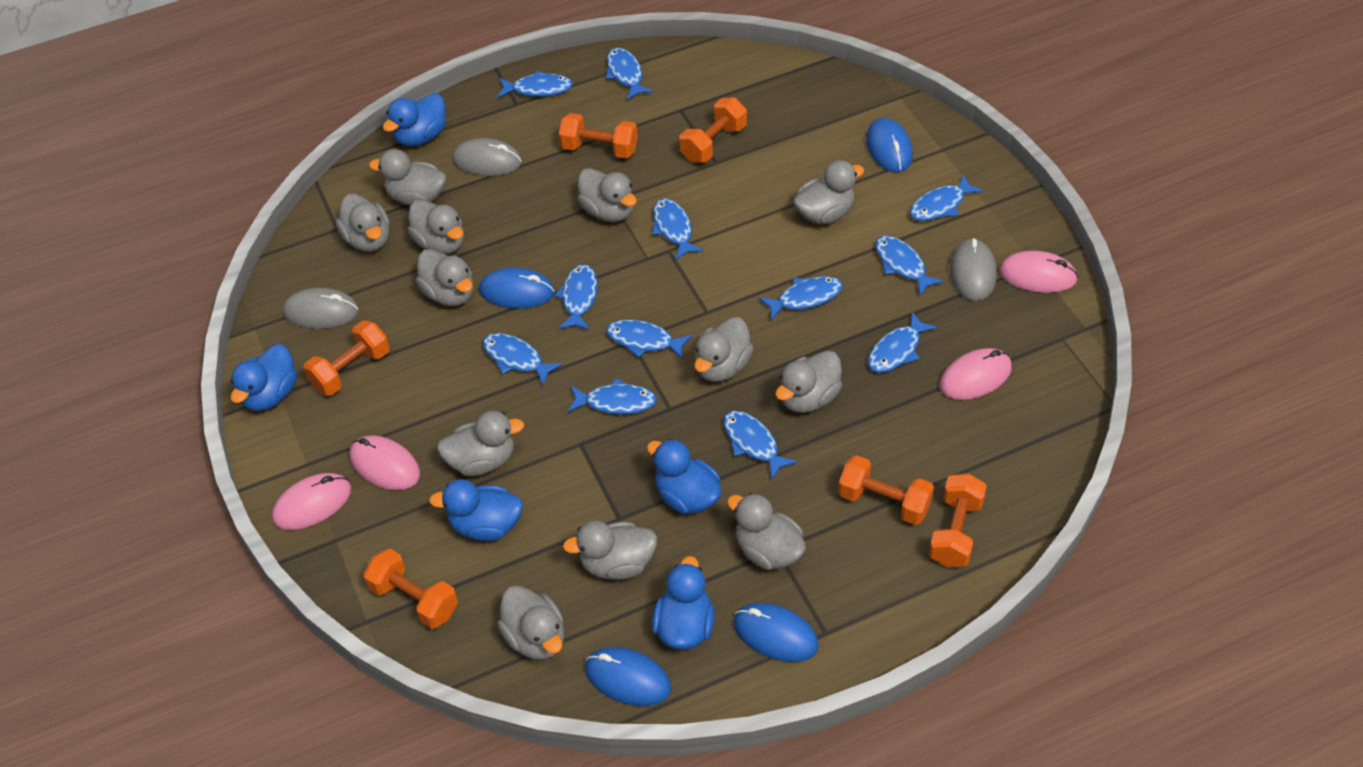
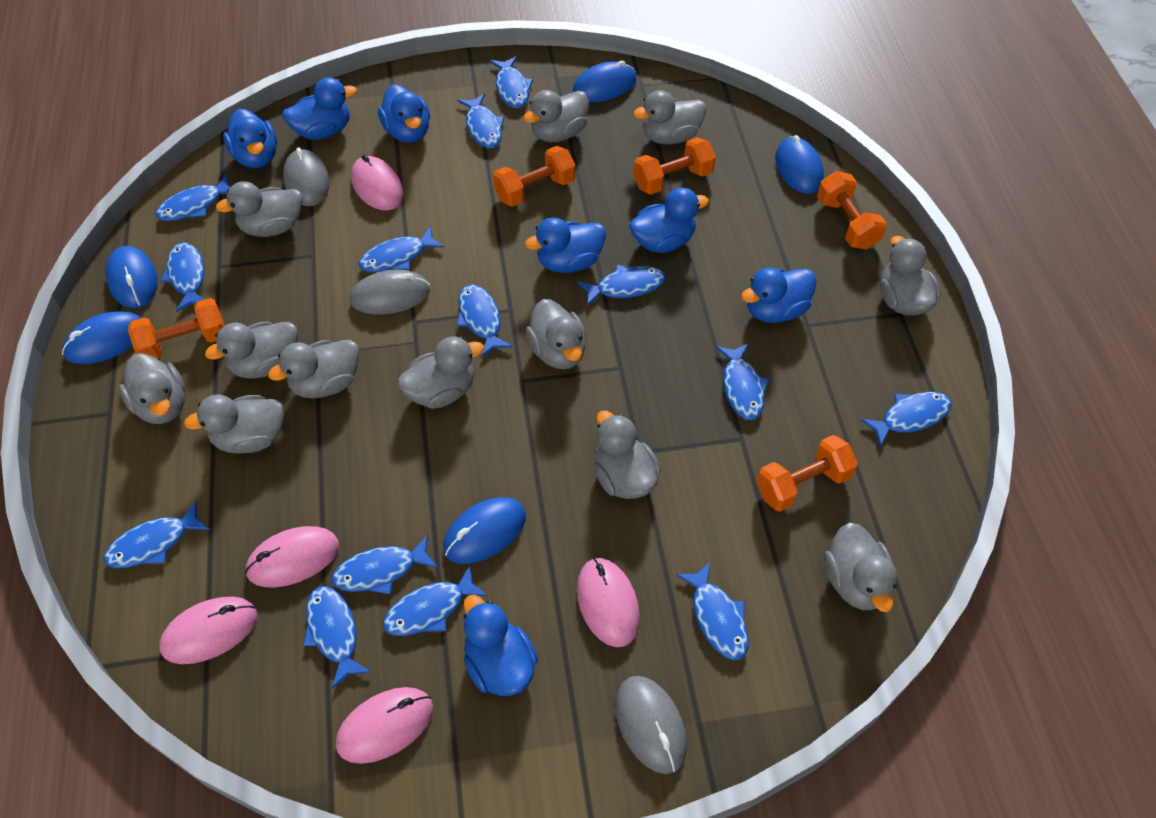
blue duck: 5 -> 7
blue fish: 12 -> 14
blue mouse: 4 -> 5
orange dumbbell: 6 -> 5
pink mouse: 4 -> 5

